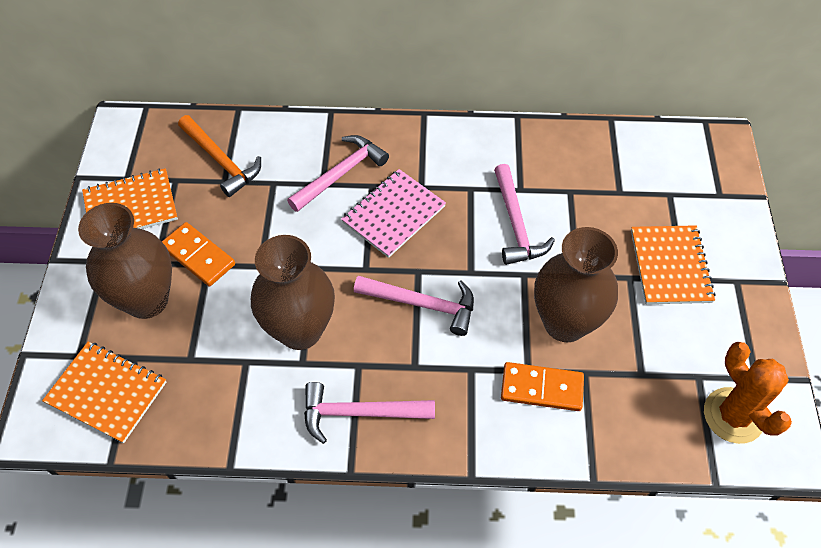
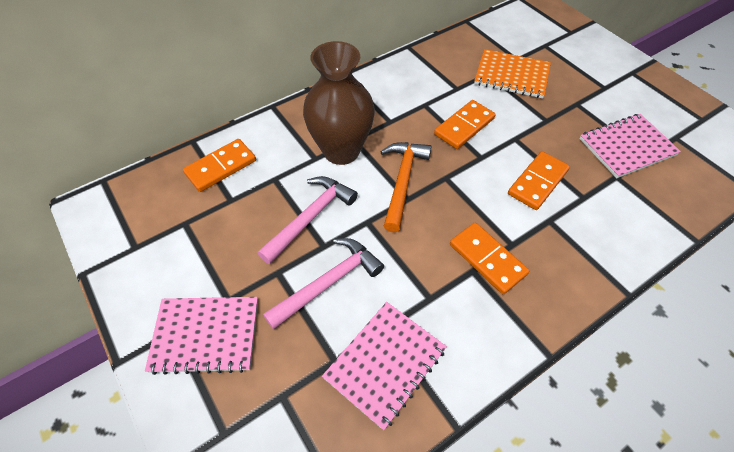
brown vase: 3 -> 1
orange cactus: 1 -> 0
orange domino: 2 -> 4
orange notebook: 3 -> 1
pink hammer: 4 -> 2
pink notebook: 1 -> 3

